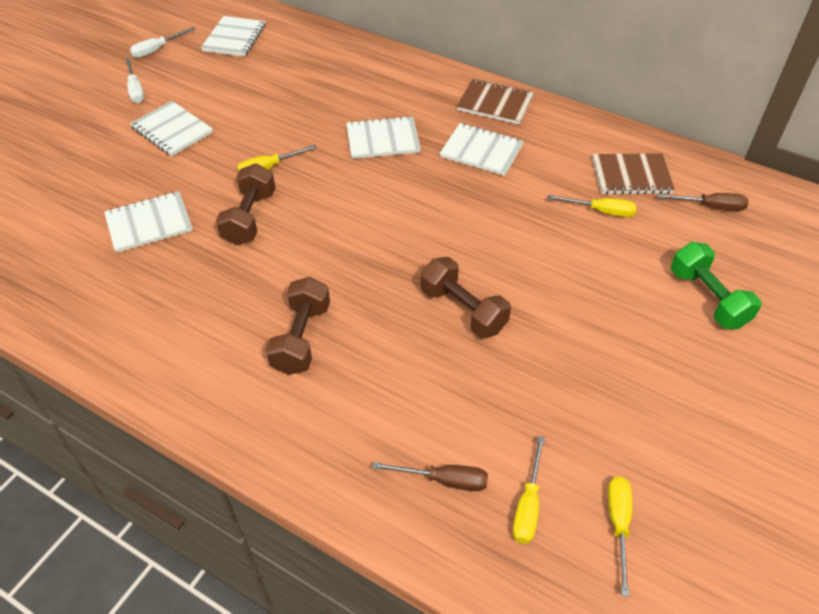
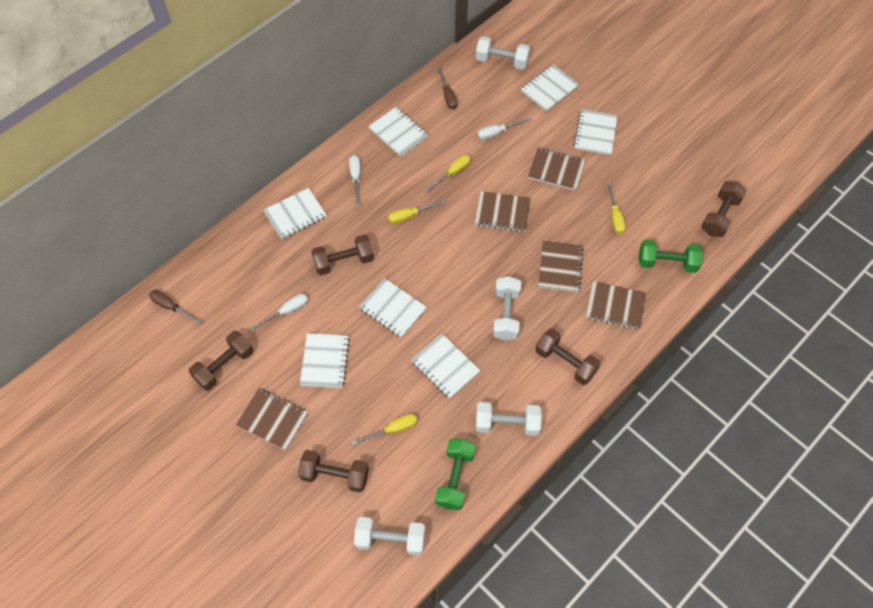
brown dumbbell: 3 -> 5
brown notebook: 2 -> 5
green dumbbell: 1 -> 2
white dumbbell: 0 -> 4
white notebook: 5 -> 7
white screwdriver: 2 -> 3

